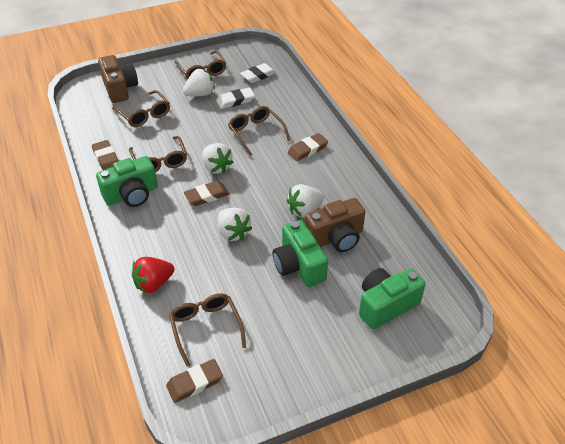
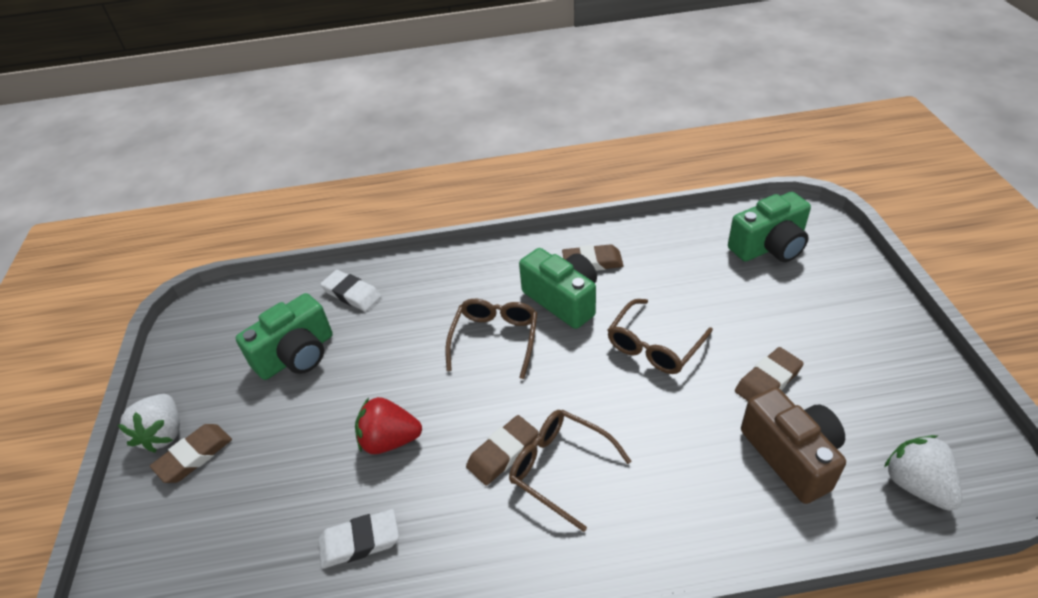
brown camera: 2 -> 1
brown glasses: 5 -> 3
white strawberry: 4 -> 2

